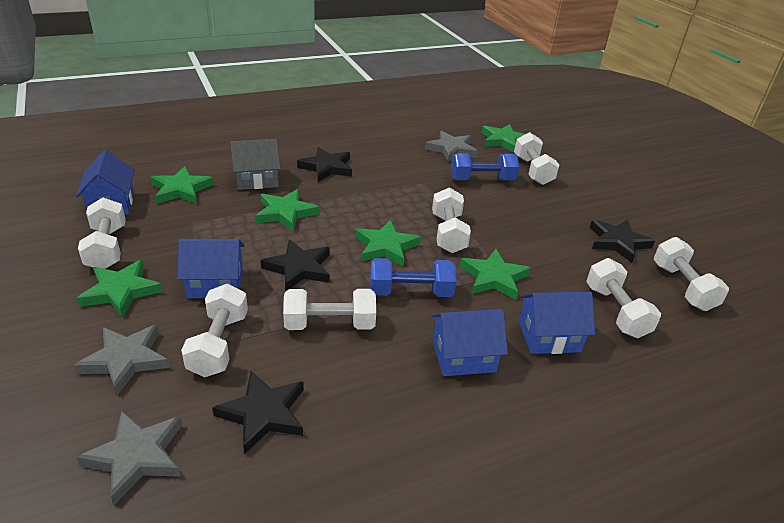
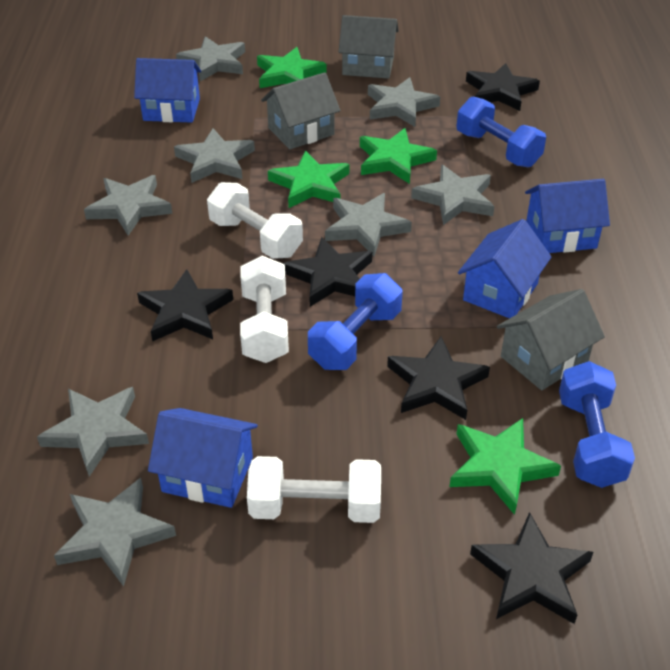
black star: 4 -> 5
blue dumbbell: 2 -> 3
green star: 6 -> 4
grey house: 1 -> 3
grey star: 3 -> 8
white dumbbell: 7 -> 3

